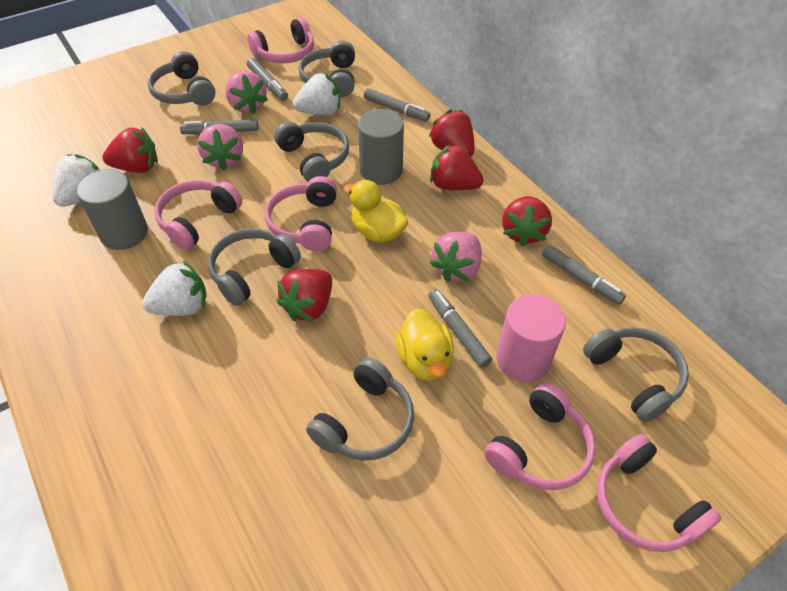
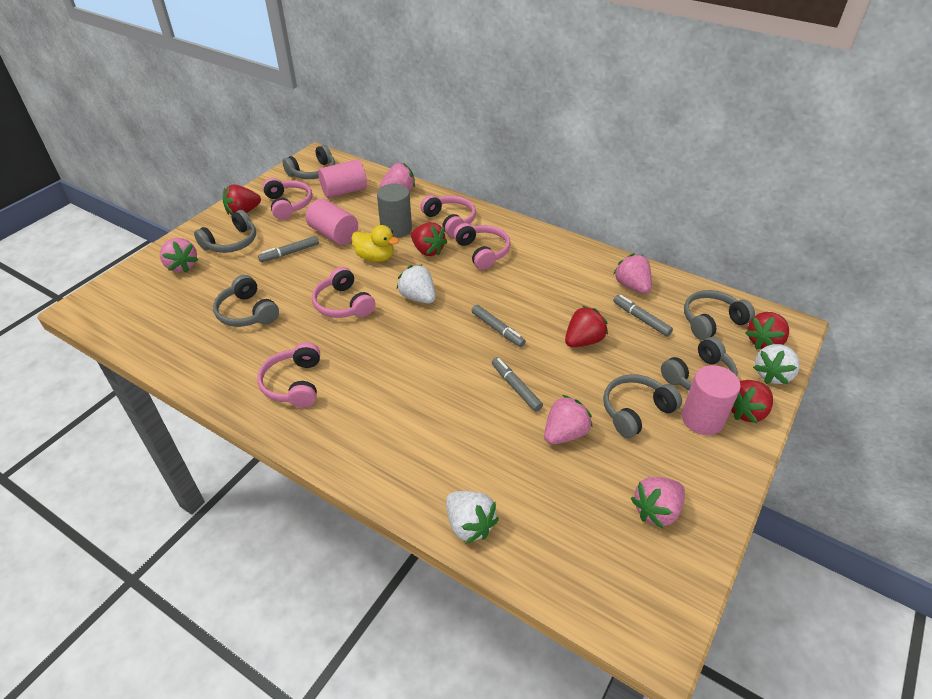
grey cylinder: 2 -> 1
grey marker: 5 -> 4
pink cylinder: 1 -> 3
pink strawberry: 3 -> 5
yellow duck: 2 -> 1

